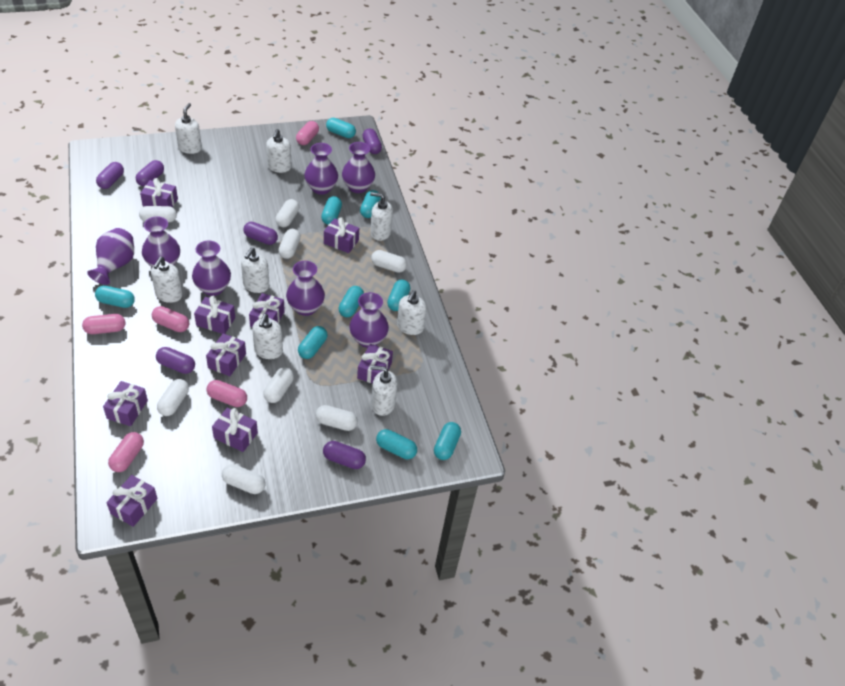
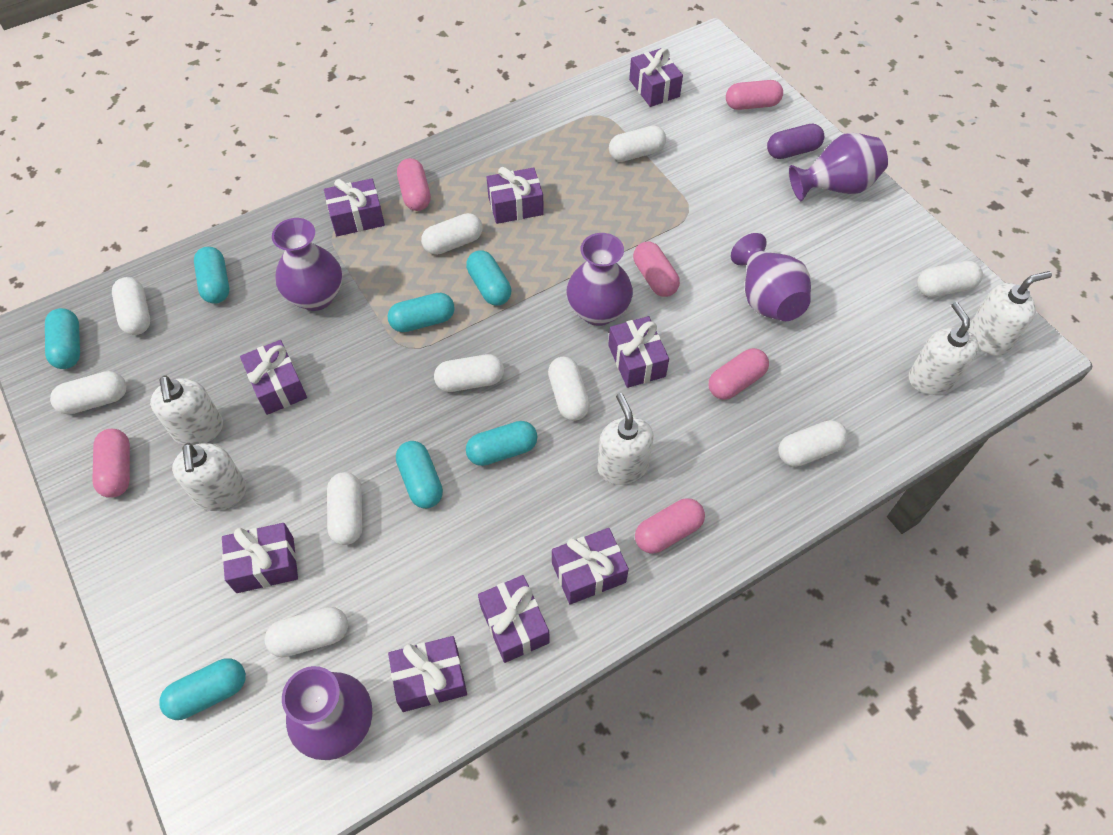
pink capsule: 5 -> 6
purple capsule: 6 -> 1
purple vase: 7 -> 5
turquoise capsule: 9 -> 7
white capsule: 8 -> 10
white soap dispenser: 8 -> 5

